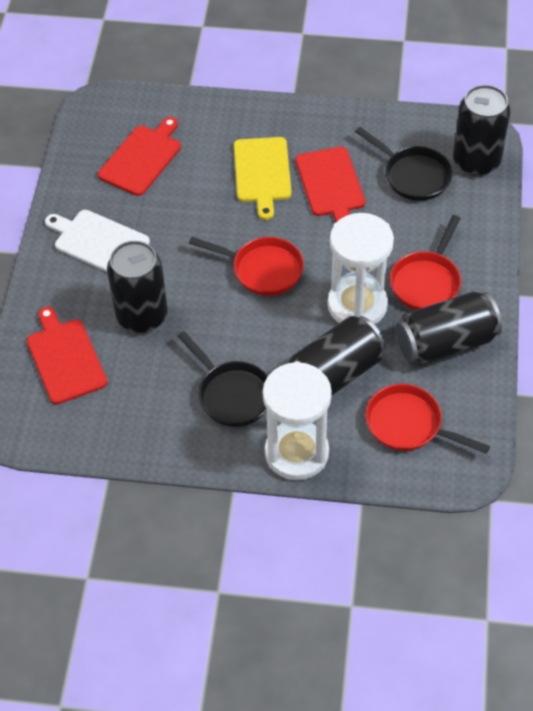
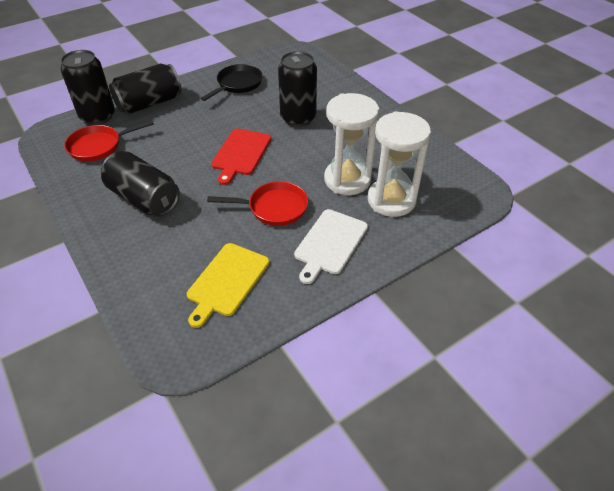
black pan: 2 -> 1
red cutting board: 3 -> 1
red pan: 3 -> 2

